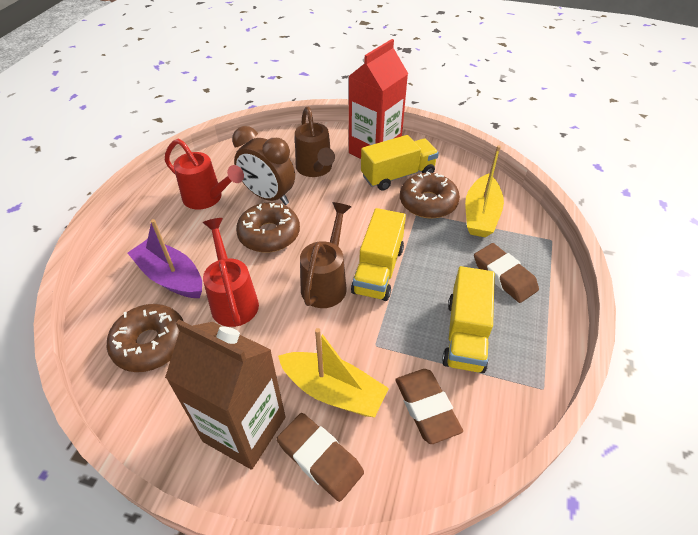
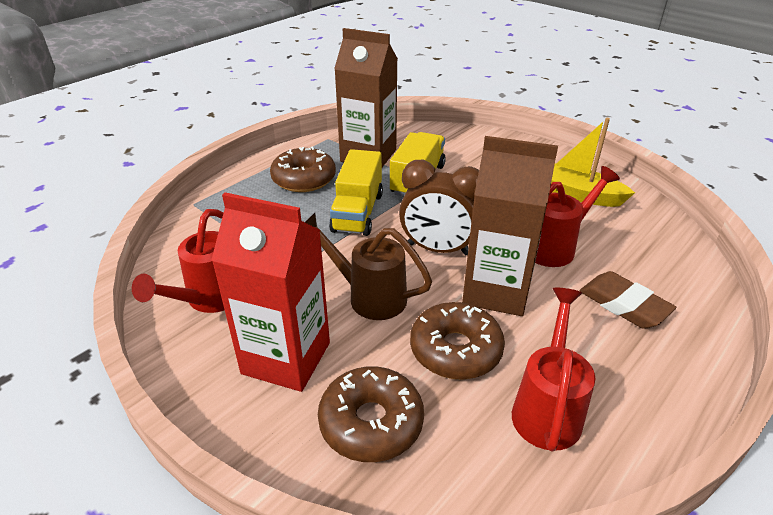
brown carton: 1 -> 2
brown eraser: 3 -> 1
brown watering can: 2 -> 1
purple boat: 1 -> 0
red watering can: 2 -> 3
yellow boat: 2 -> 1
yellow truck: 3 -> 2

